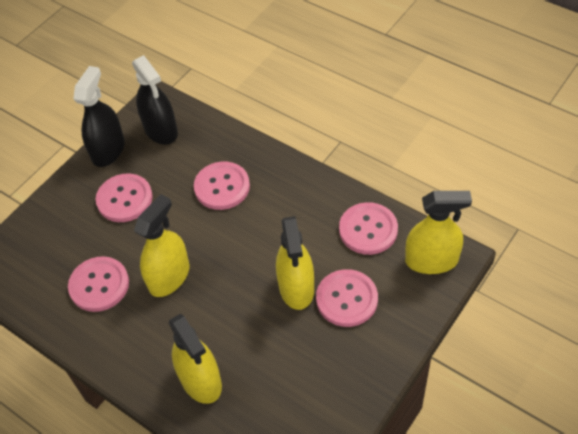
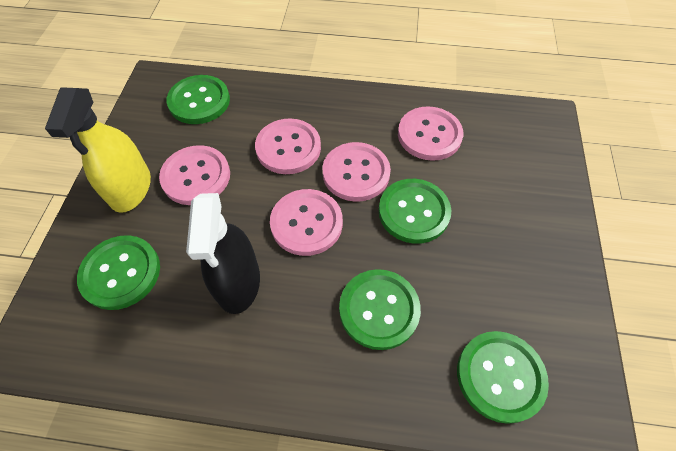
black spray bottle: 2 -> 1
green button: 0 -> 5
yellow spray bottle: 4 -> 1

